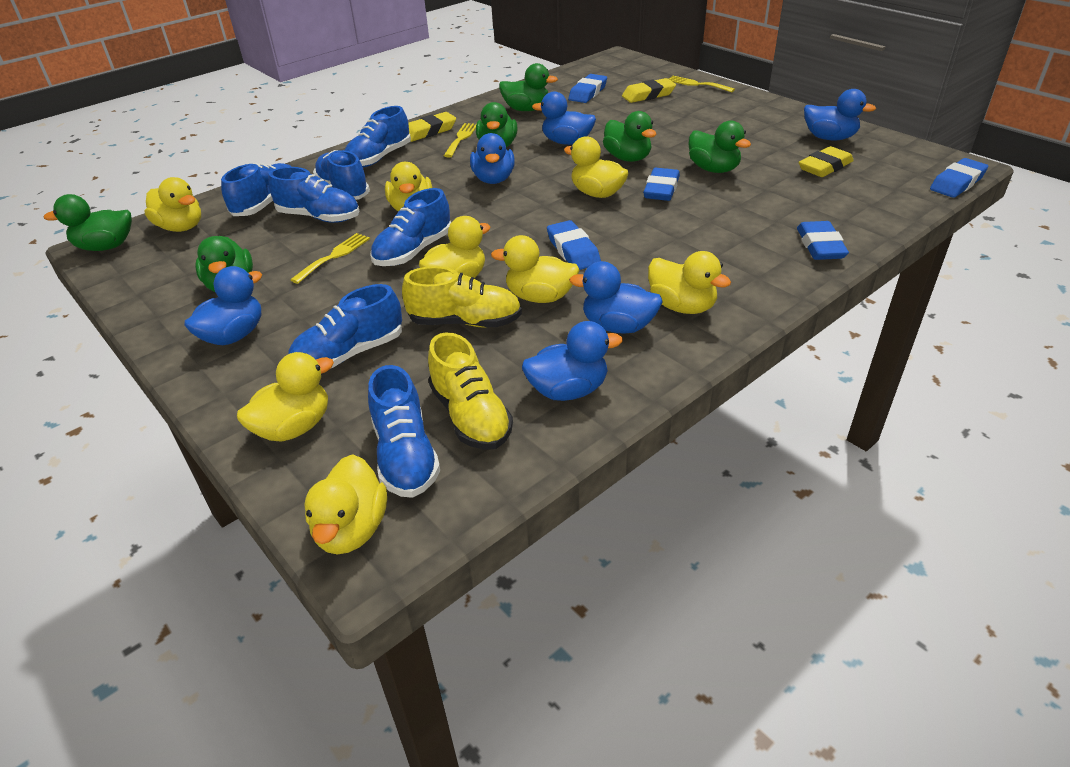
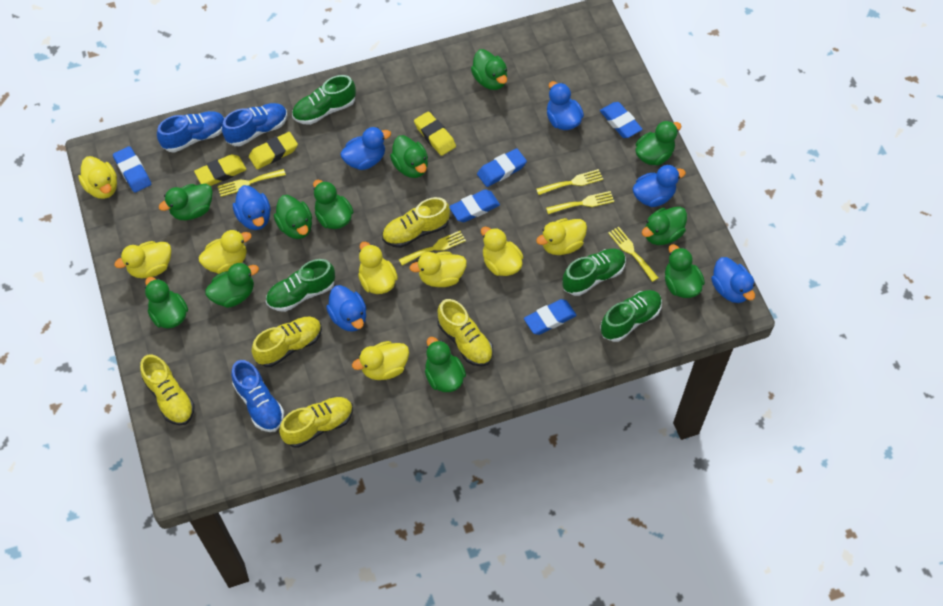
blue shoe: 7 -> 3
green duck: 6 -> 11
green shoe: 0 -> 4
yellow fork: 3 -> 5
yellow shoe: 2 -> 5

